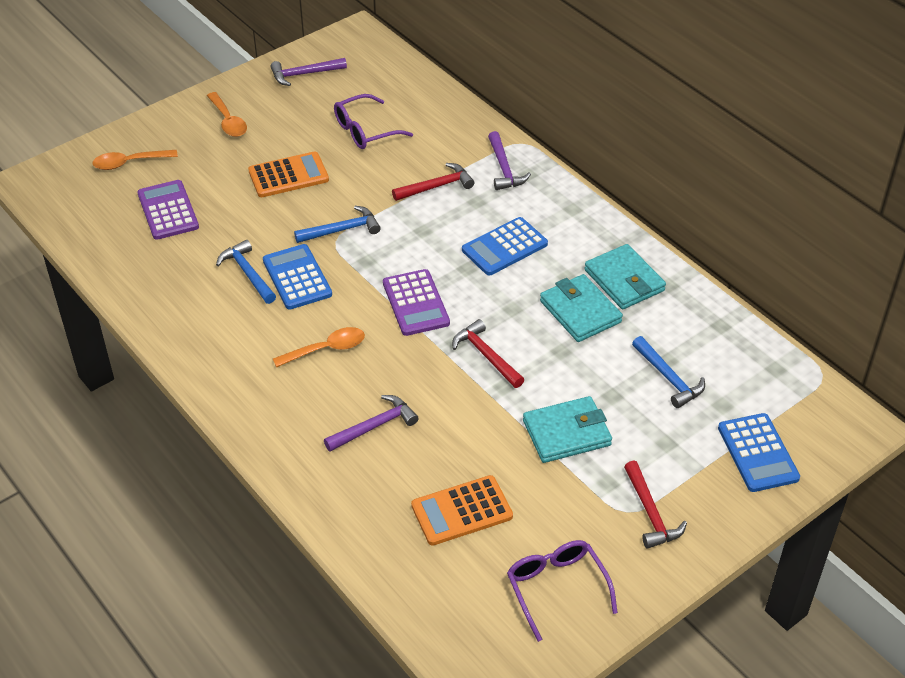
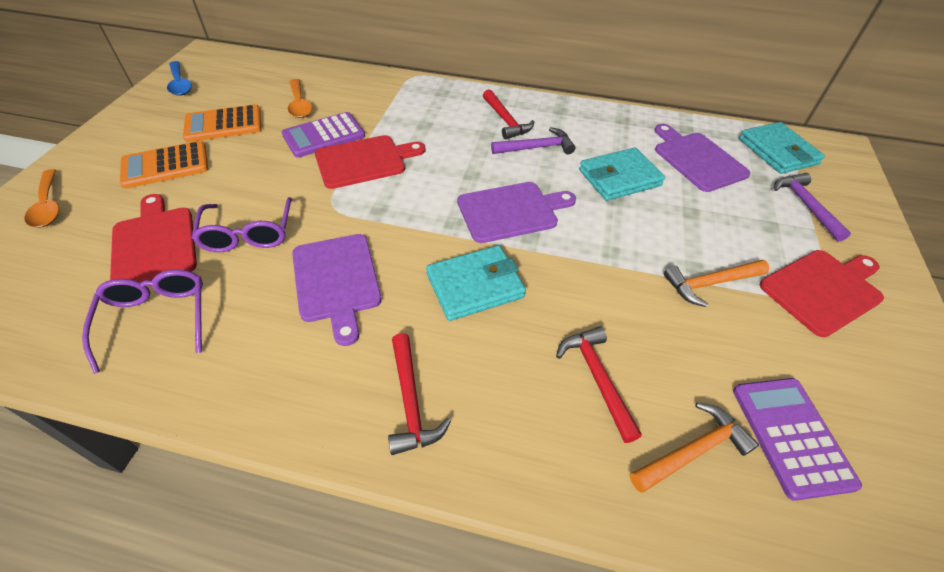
blue calculator: 3 -> 0
blue hammer: 3 -> 0
blue spoon: 0 -> 1
orange hammer: 0 -> 2
orange spoon: 3 -> 2
purple cutting board: 0 -> 3
purple hammer: 3 -> 2
red cutting board: 0 -> 3

